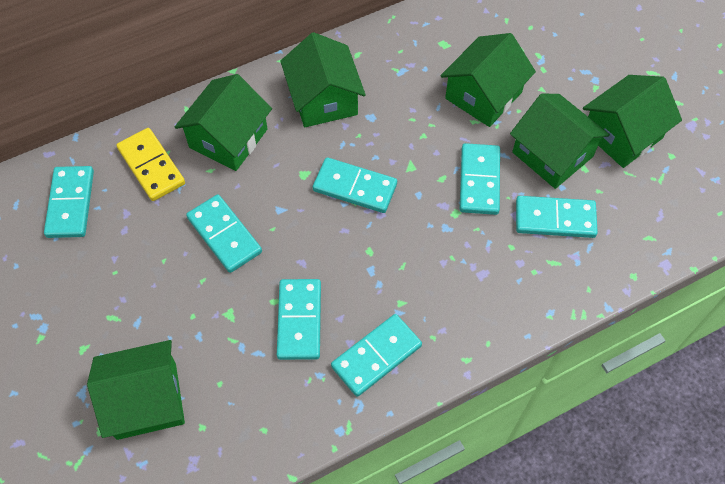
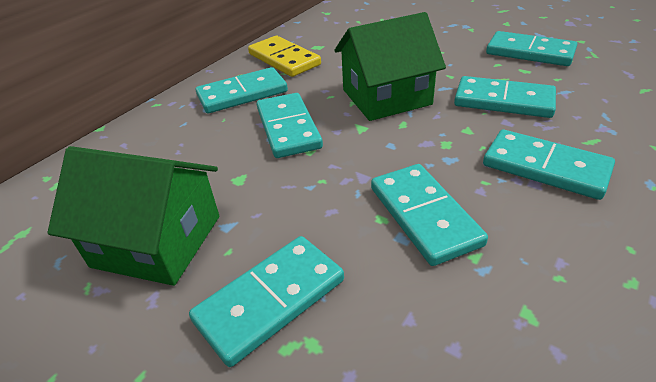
green house: 6 -> 2

